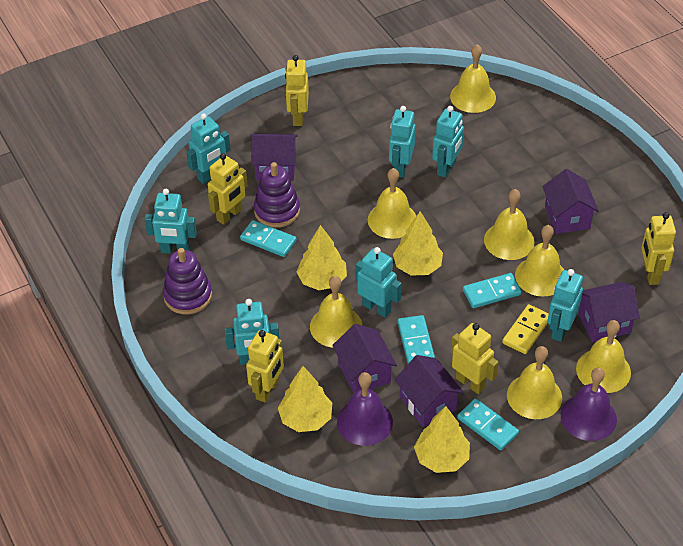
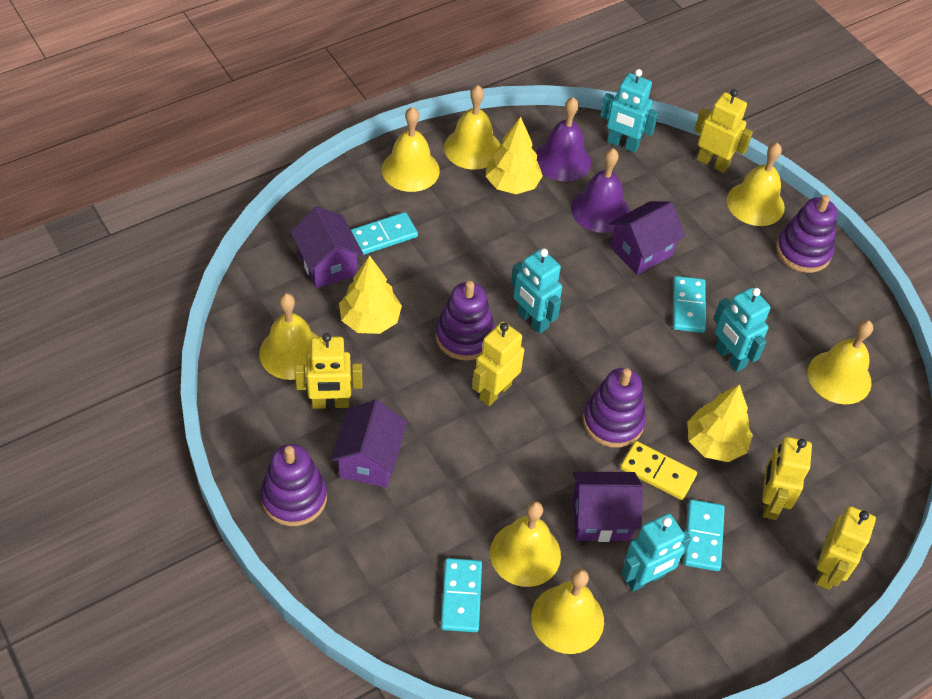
purple house: 5 -> 4
purple stacking toy: 2 -> 4
turquoise robot: 7 -> 4
yellow tree: 4 -> 3

